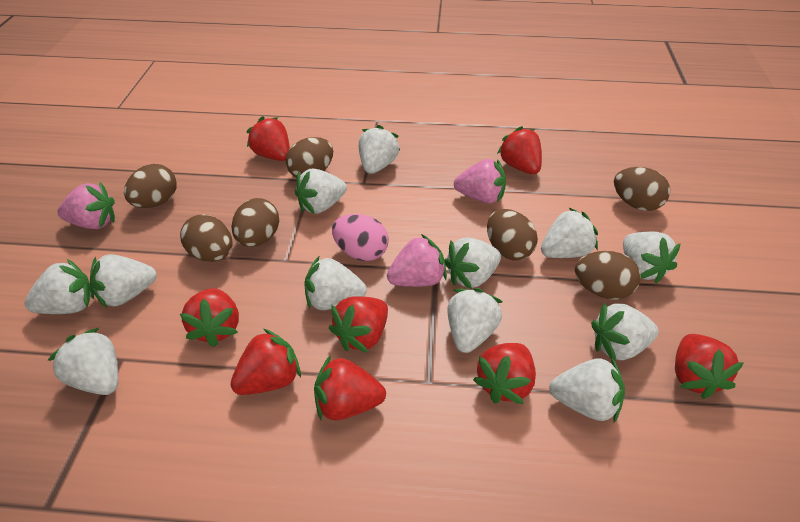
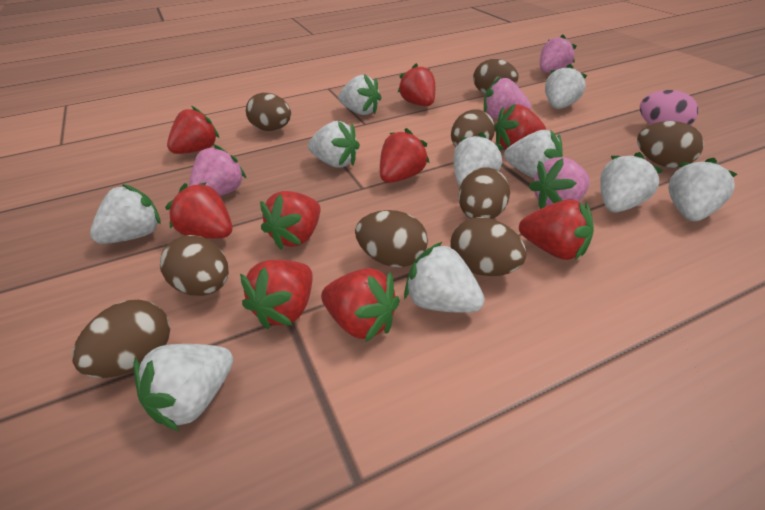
brown egg: 7 -> 9
pink strawberry: 3 -> 4
red strawberry: 8 -> 9
white strawberry: 12 -> 10

